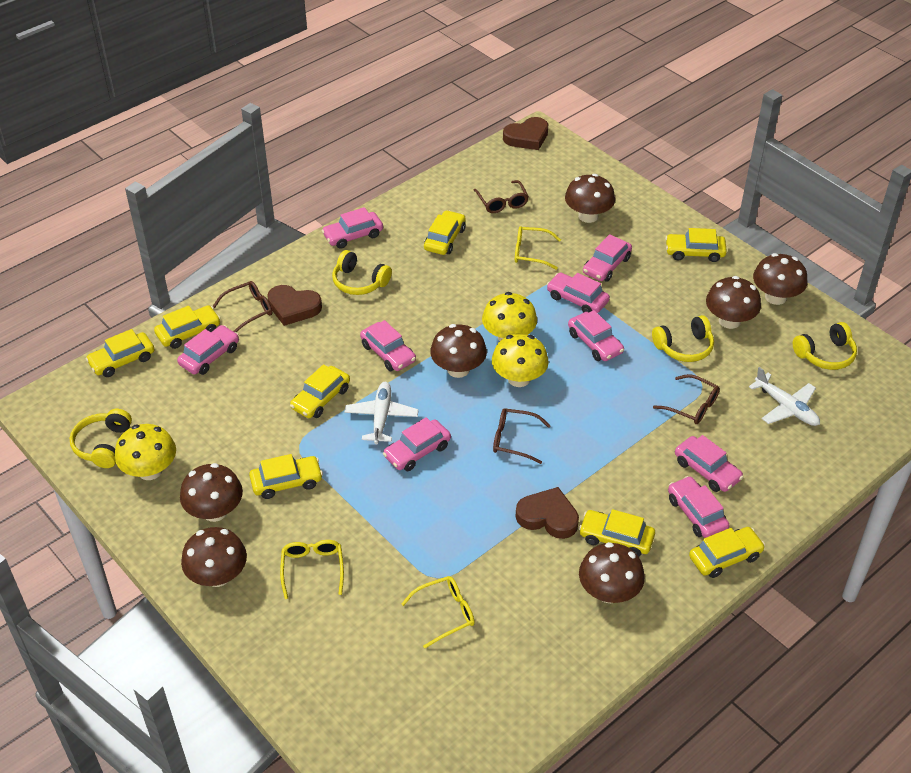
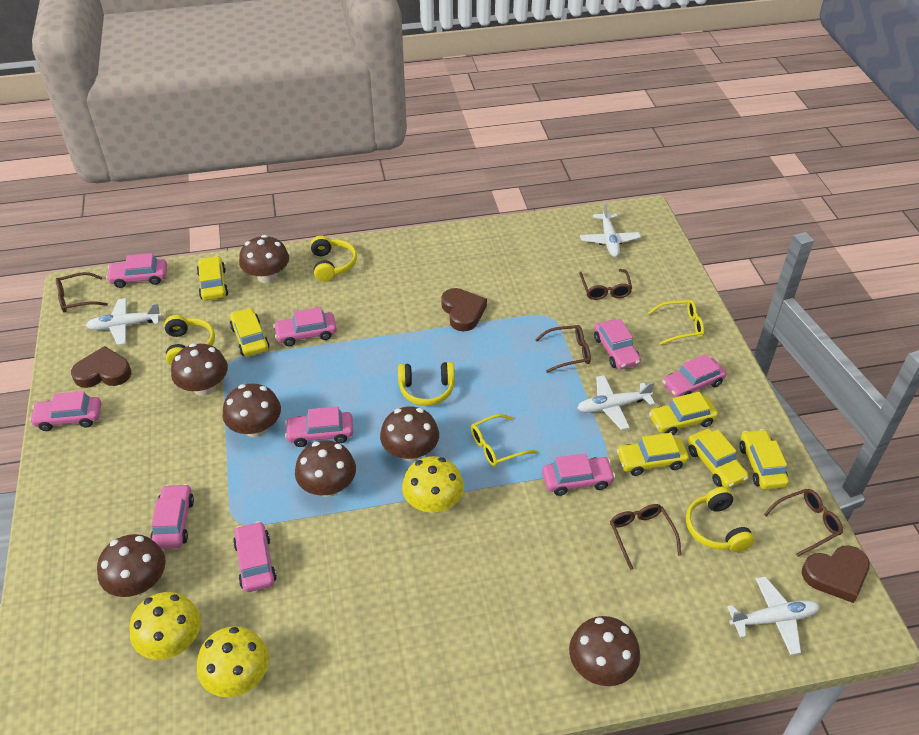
brown glasses: 4 -> 5
white plane: 2 -> 4
yellow car: 8 -> 6
yellow glasses: 3 -> 2

